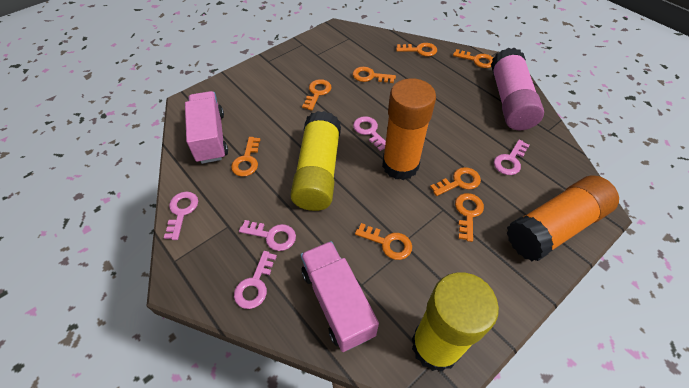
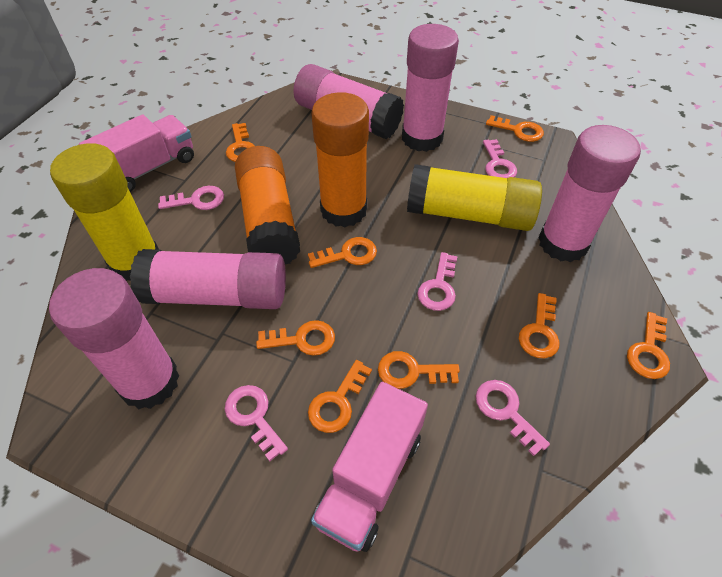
pink glue stick: 1 -> 5

